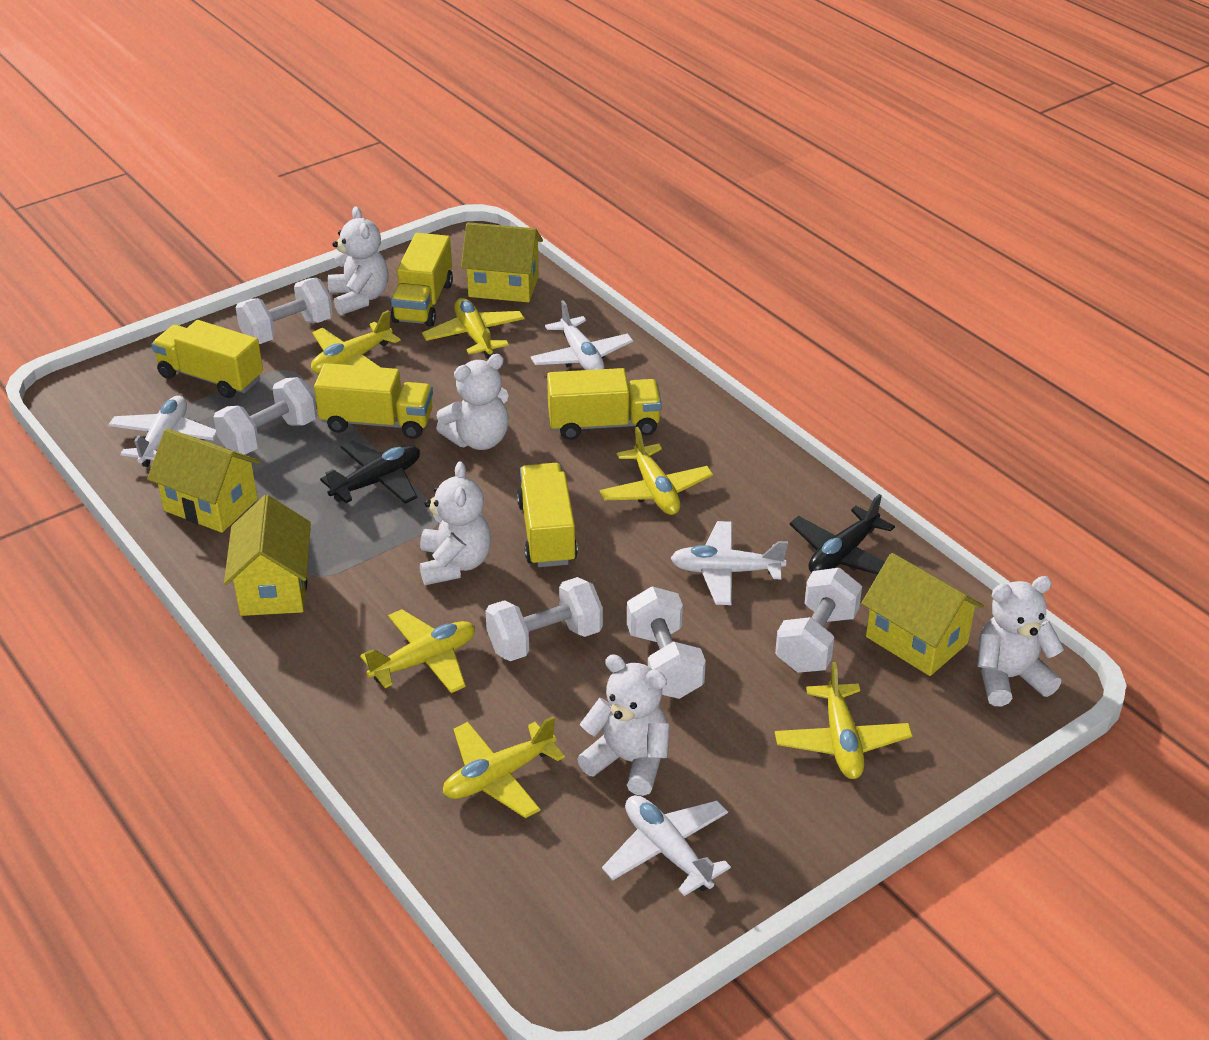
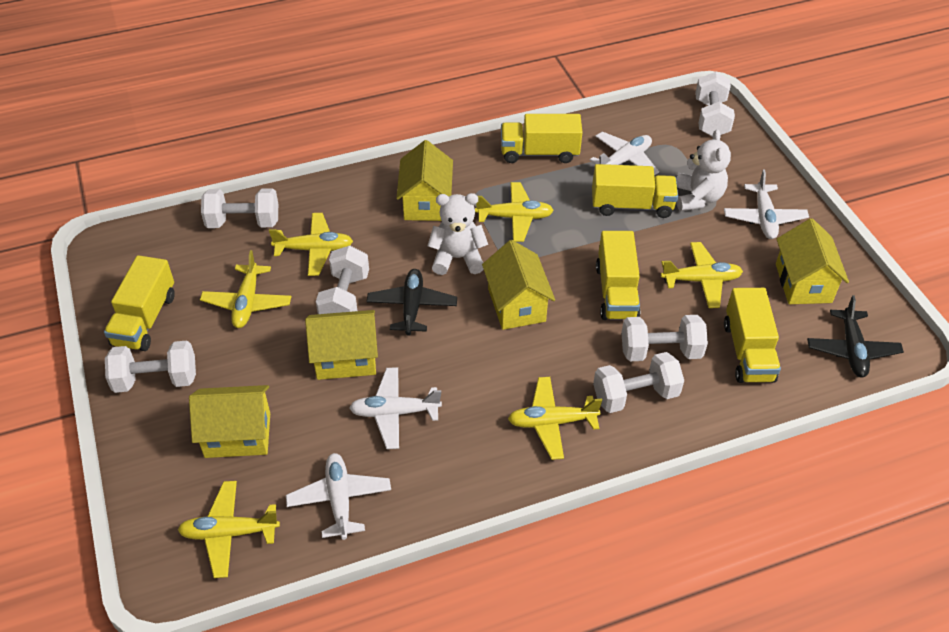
white dumbbell: 5 -> 6
white teddy bear: 5 -> 2
yellow house: 4 -> 5

